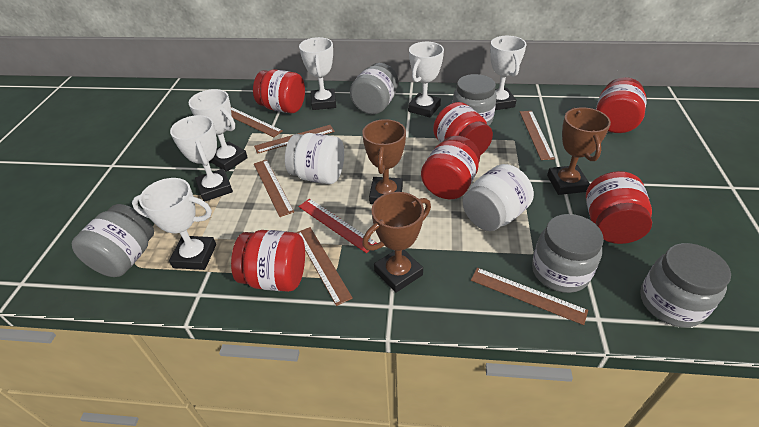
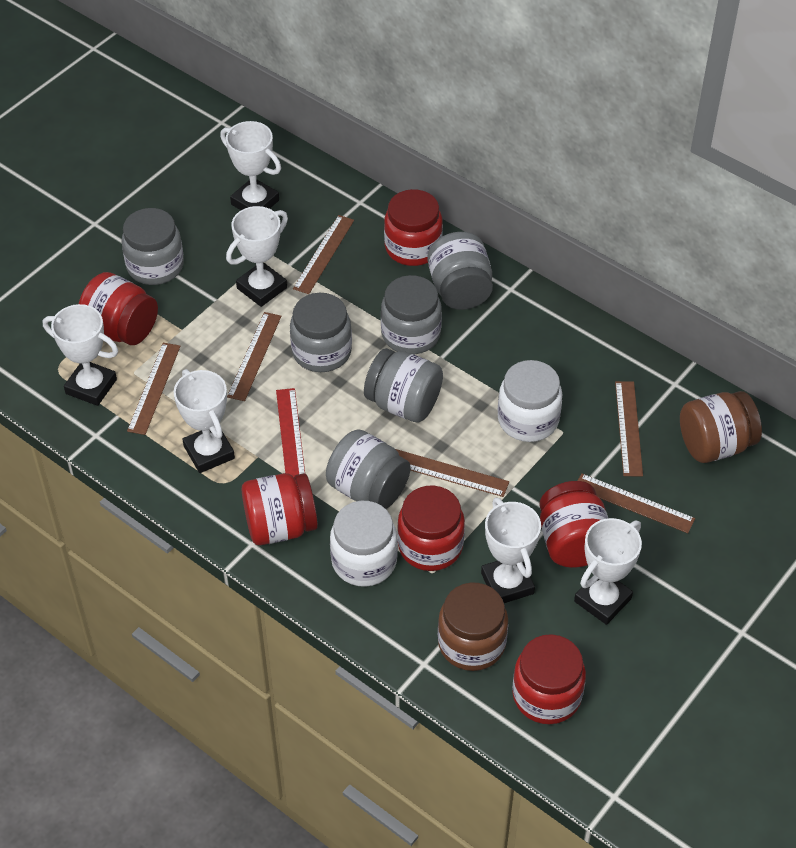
brown jar: 0 -> 2
brown trophy: 3 -> 0
grey jar: 5 -> 6

